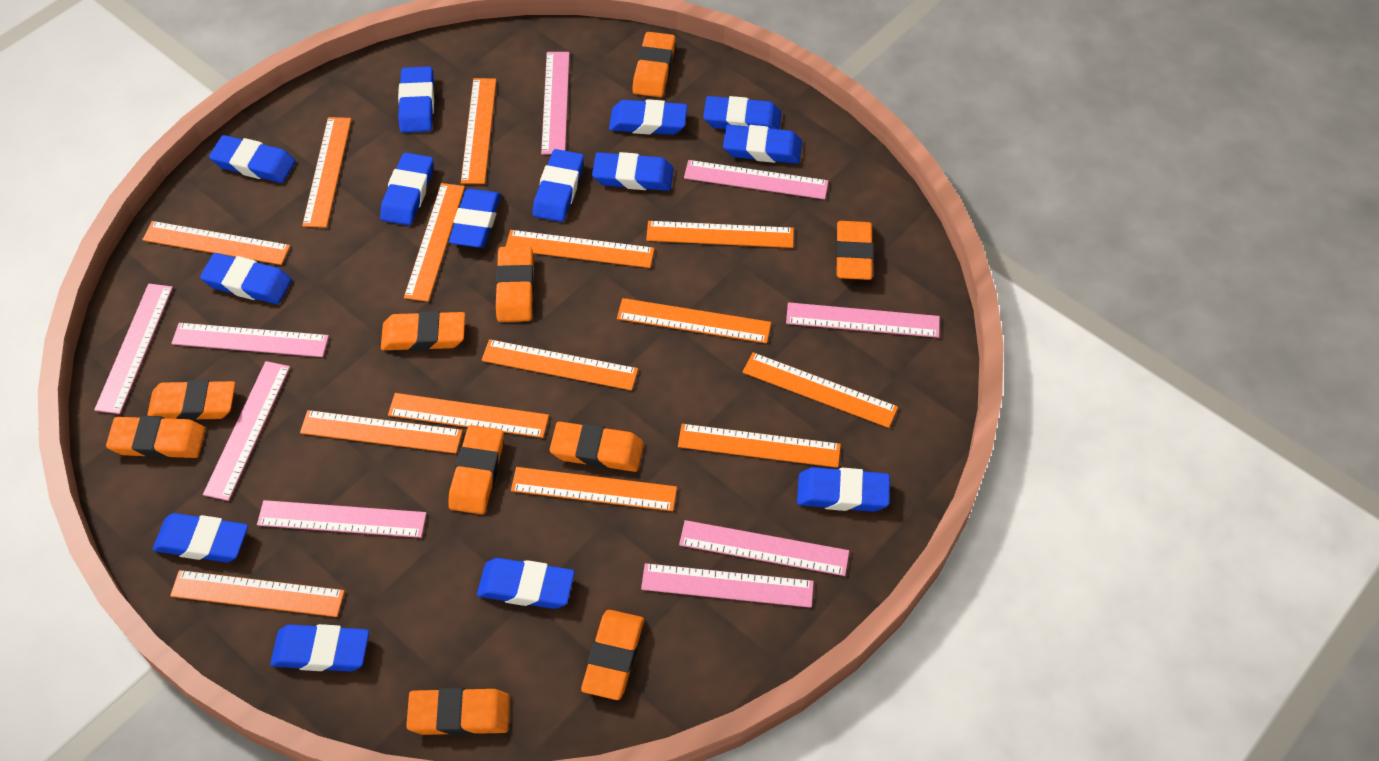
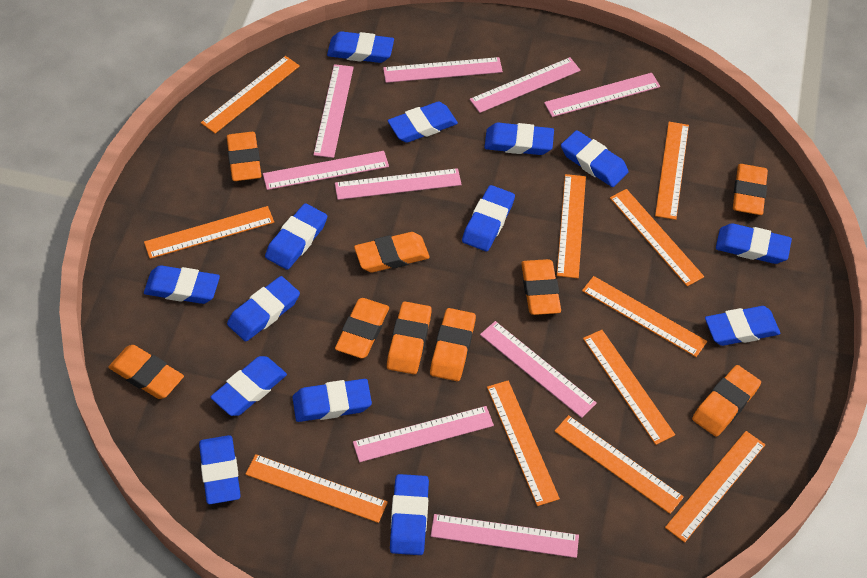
orange eraser: 10 -> 9
orange ruler: 14 -> 11

